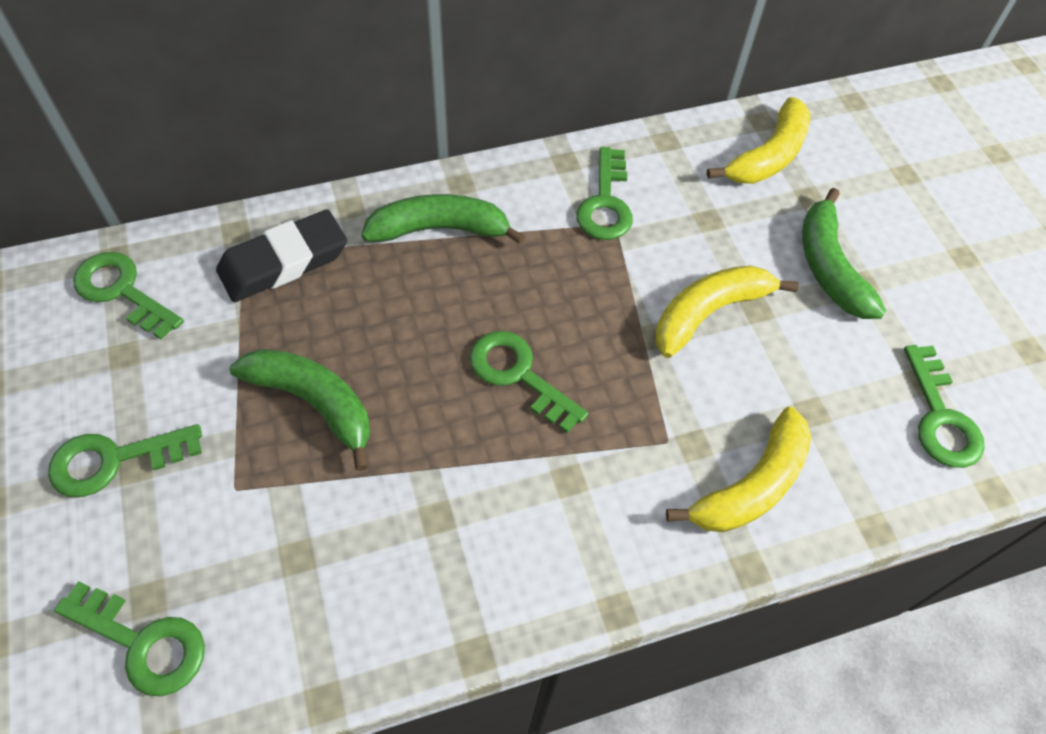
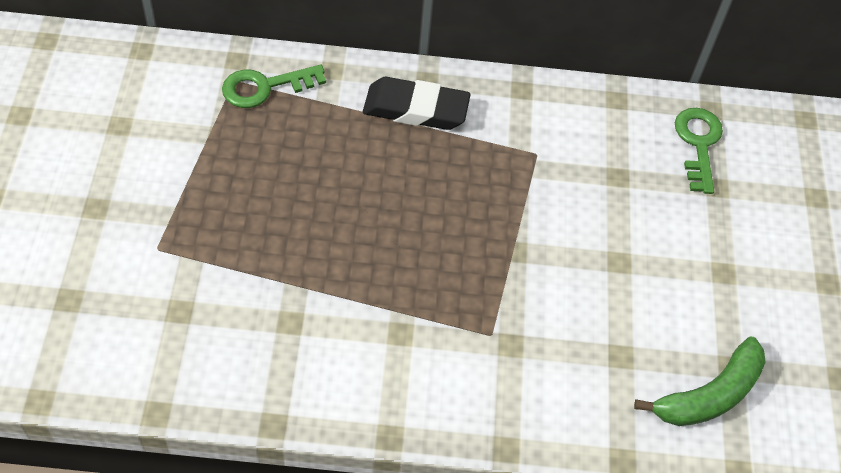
green banana: 3 -> 1
green key: 6 -> 2
yellow banana: 3 -> 0

